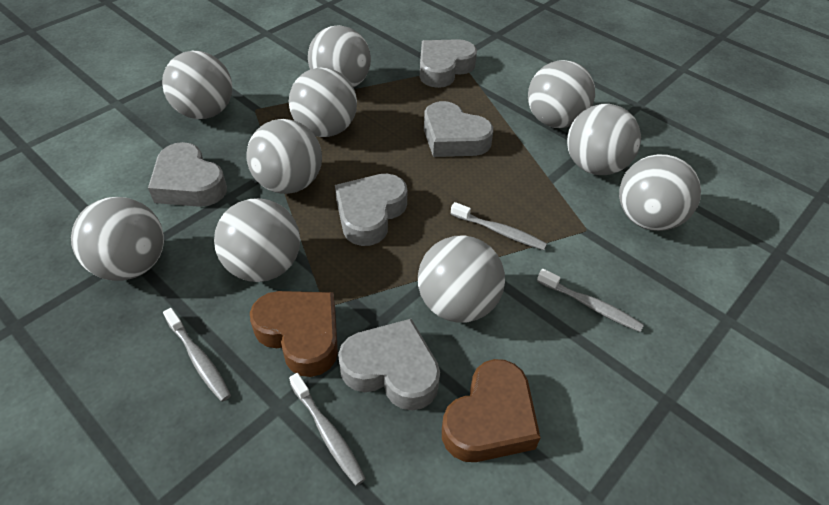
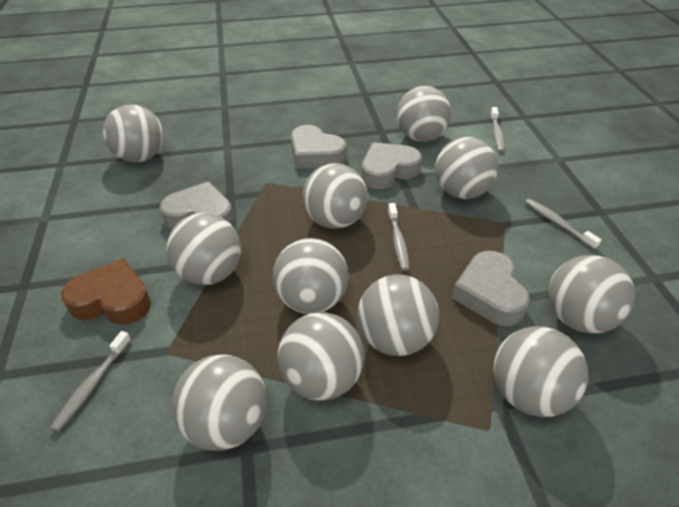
brown heart: 2 -> 1
grey ball: 10 -> 11
grey heart: 5 -> 4

